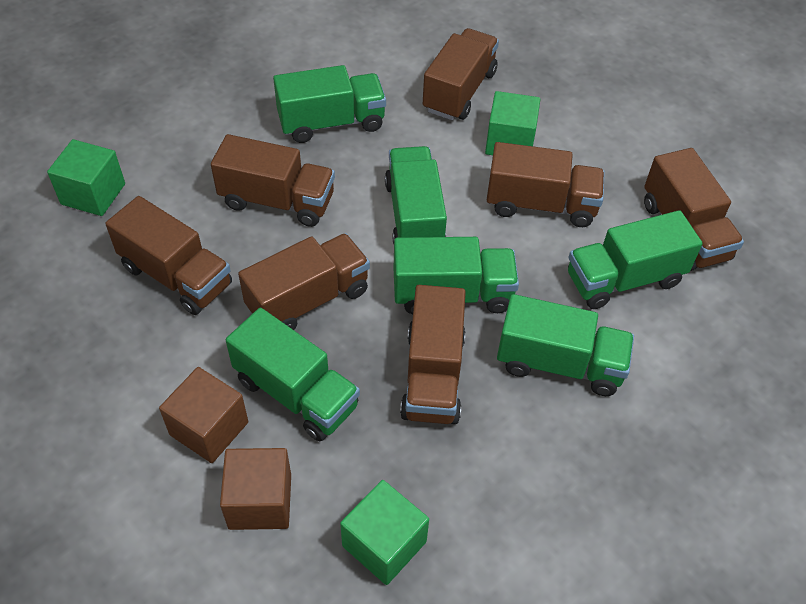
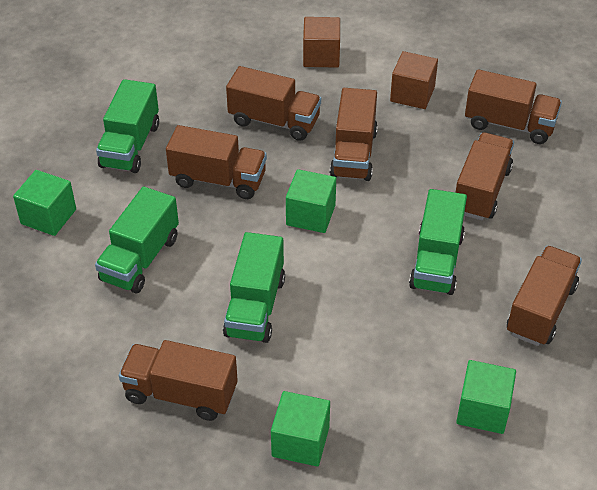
green cube: 3 -> 4
green truck: 6 -> 4

